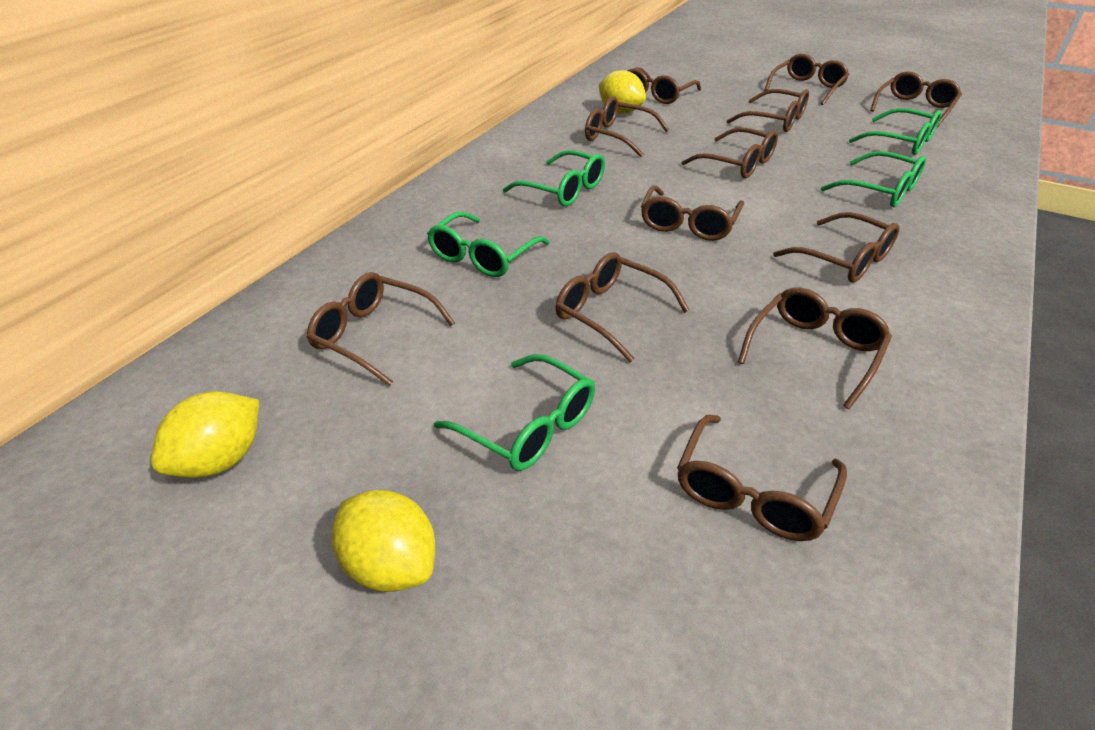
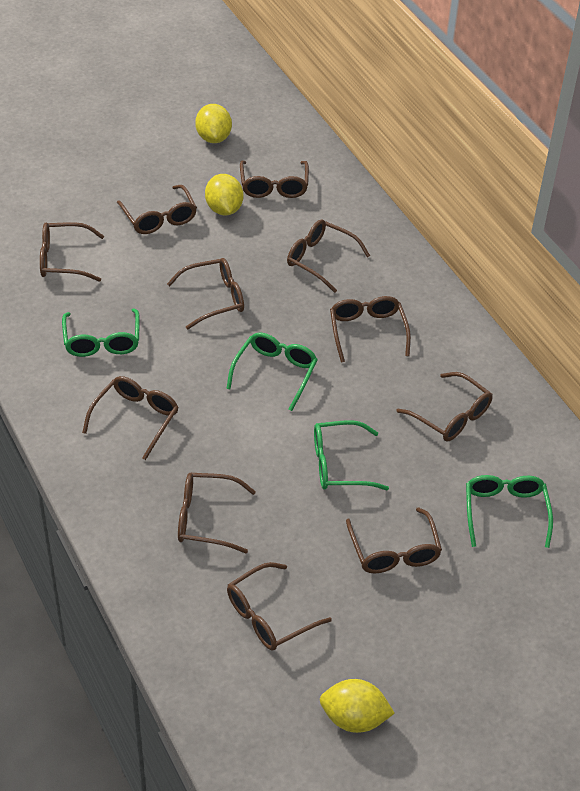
brown glasses: 12 -> 11
green glasses: 5 -> 4

